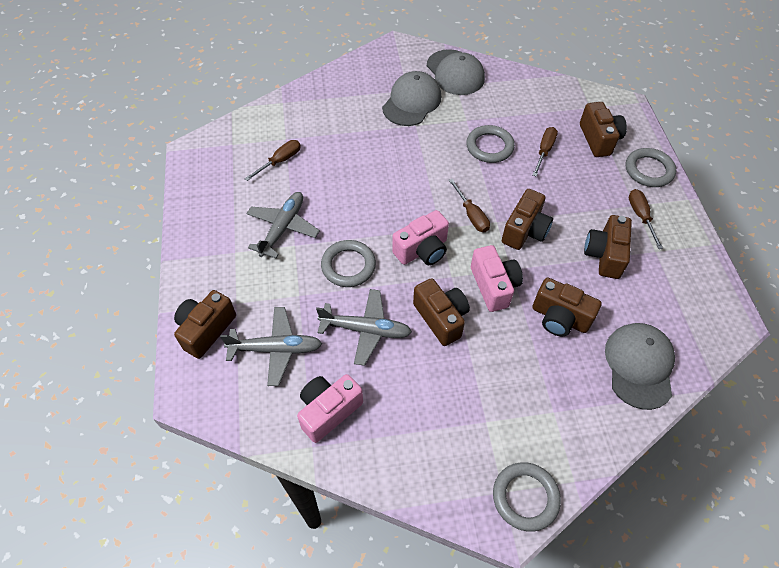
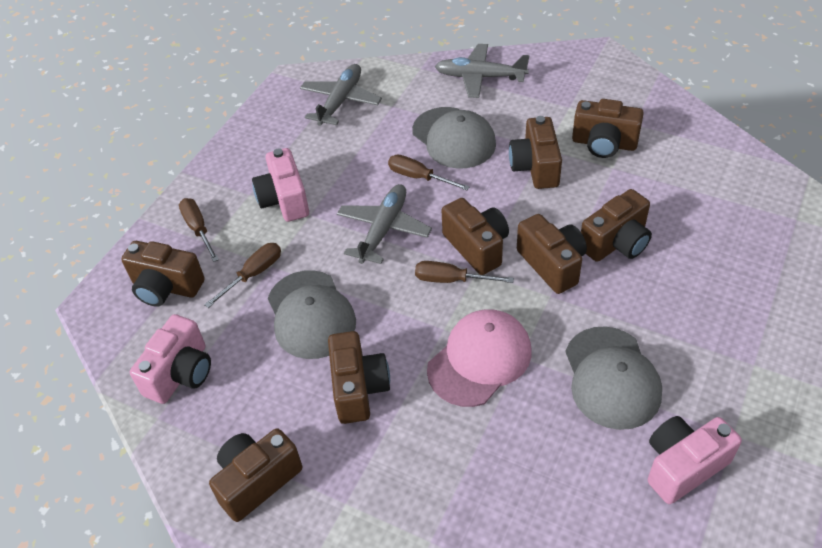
brown camera: 6 -> 8
grey ring: 4 -> 0
pink cap: 0 -> 1

